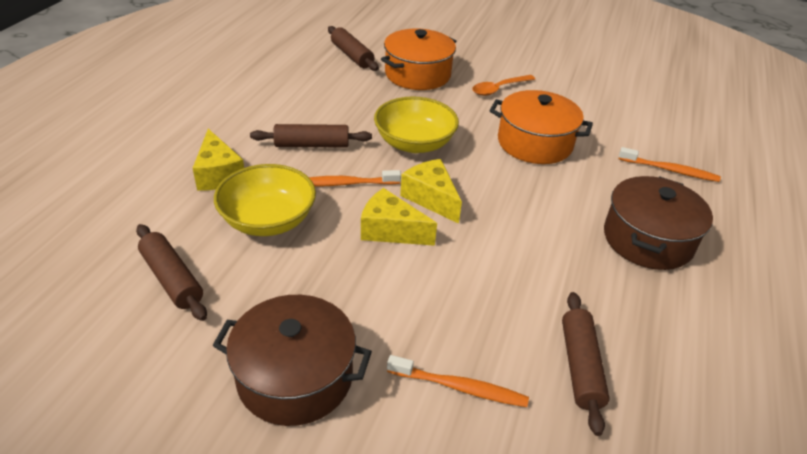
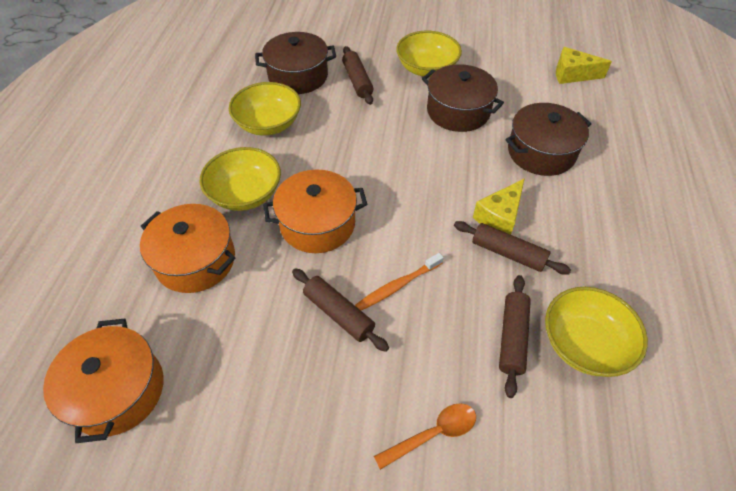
brown pot: 2 -> 3
orange pot: 2 -> 3
orange toothbrush: 3 -> 1
yellow bowl: 2 -> 4
yellow cheese: 3 -> 2

